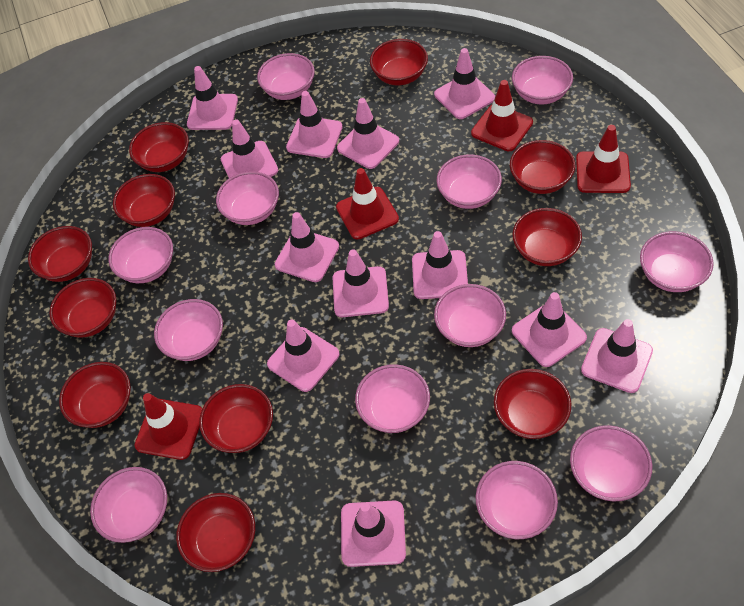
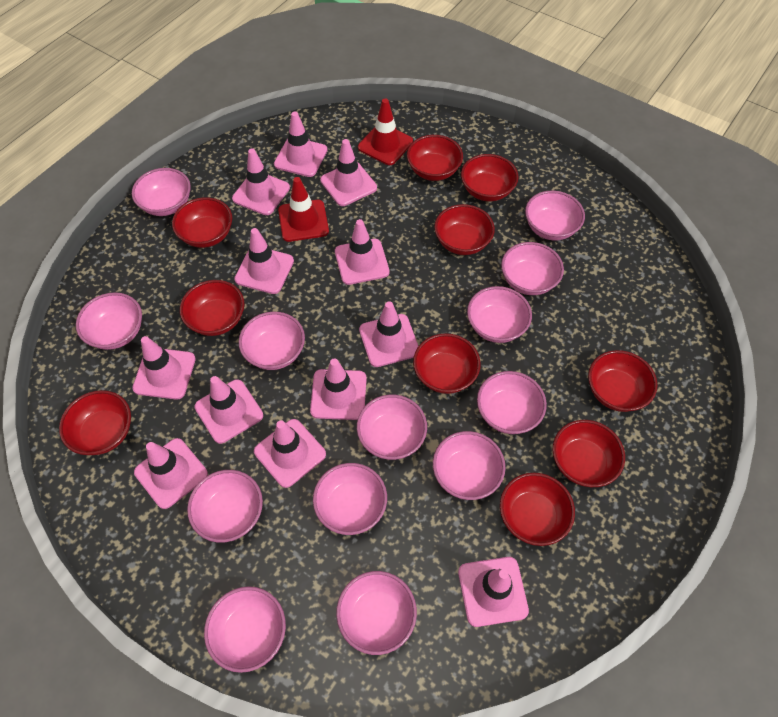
pink bowl: 12 -> 13
red bowl: 11 -> 10
red traffic cone: 4 -> 2

